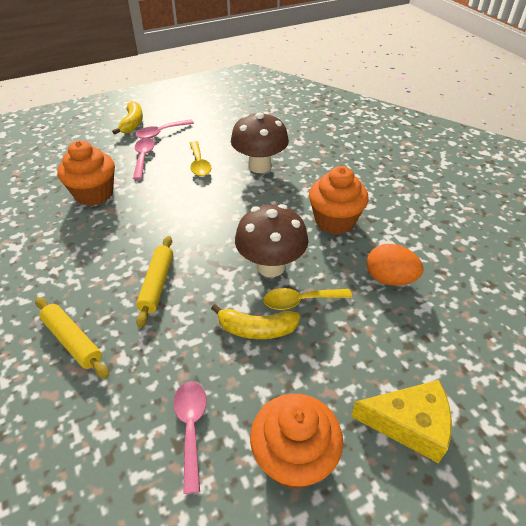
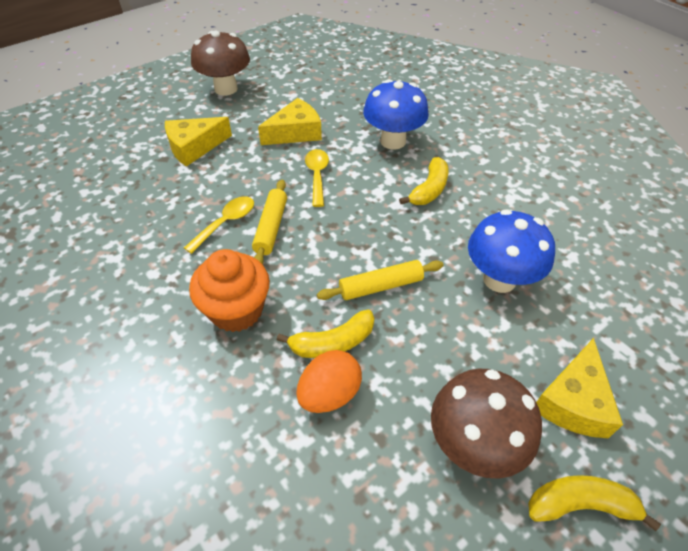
blue mushroom: 0 -> 2
orange cupcake: 3 -> 1
pink spoon: 3 -> 0
yellow banana: 2 -> 3
yellow cheese: 1 -> 3

